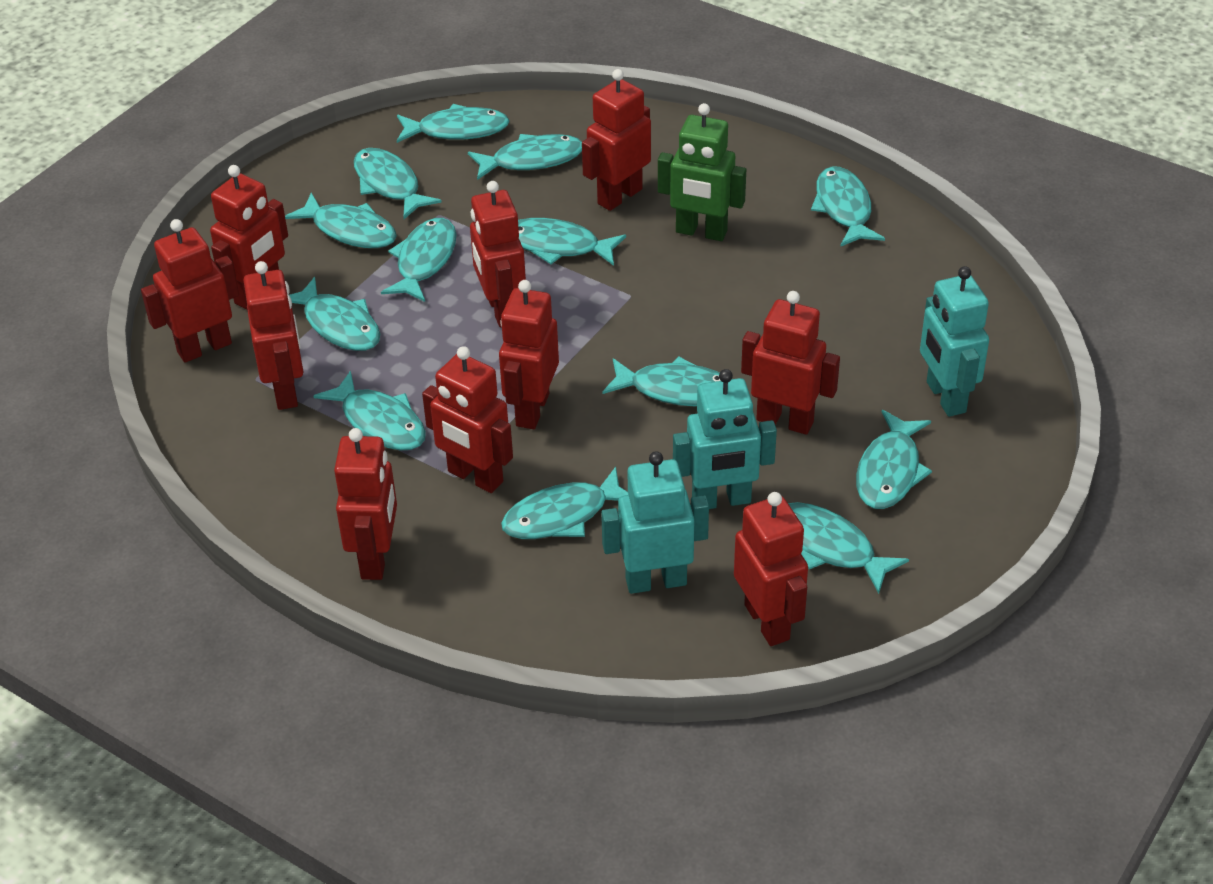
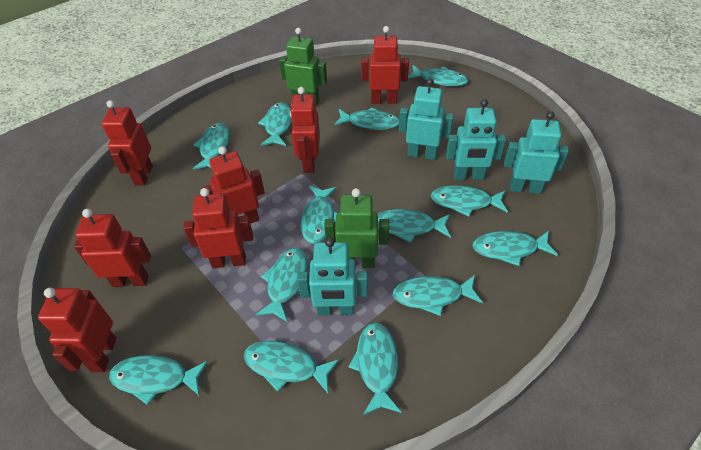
green robot: 1 -> 2
red robot: 10 -> 7
turquoise robot: 3 -> 4

